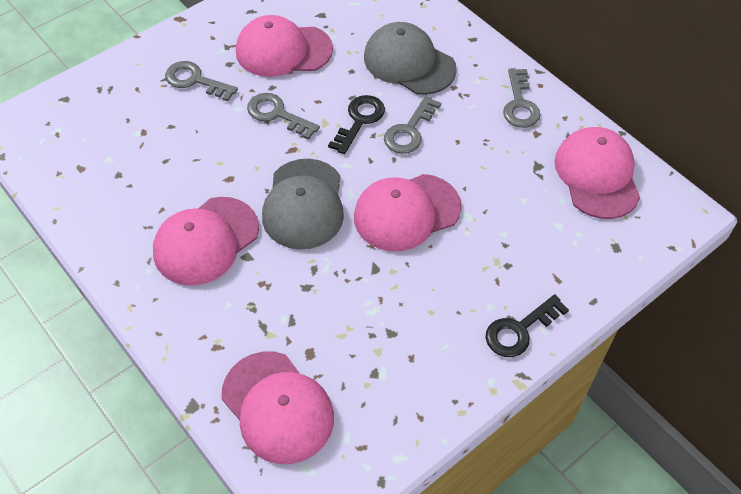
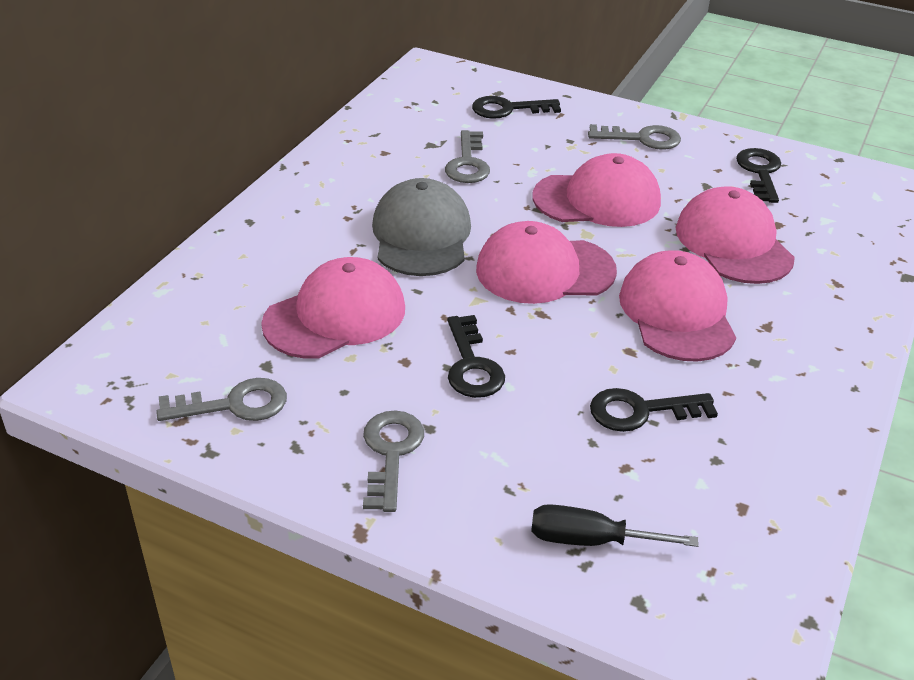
black key: 2 -> 4
black screwdriver: 0 -> 1
grey cap: 2 -> 1

